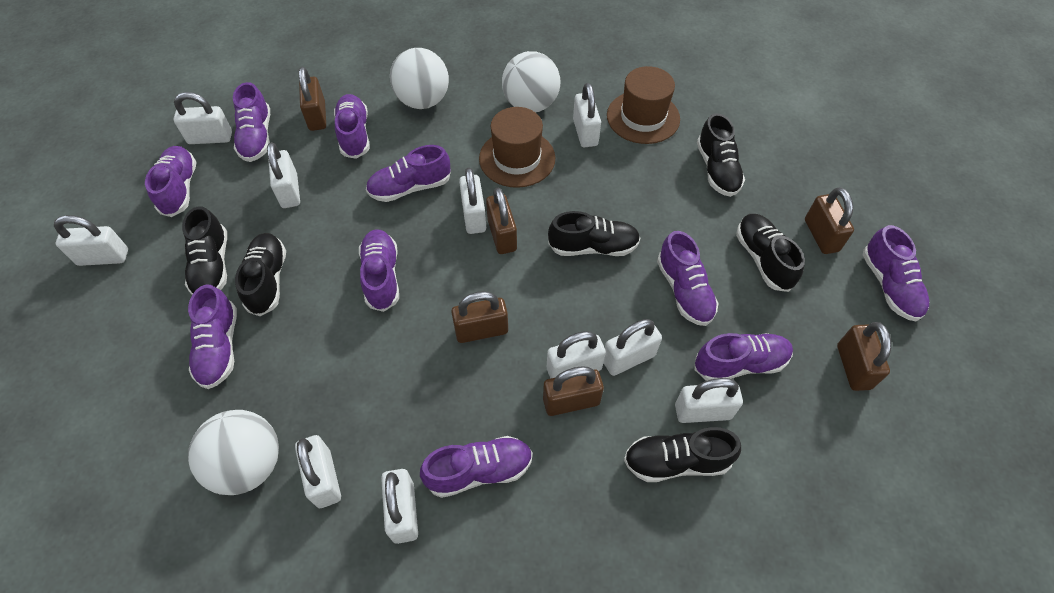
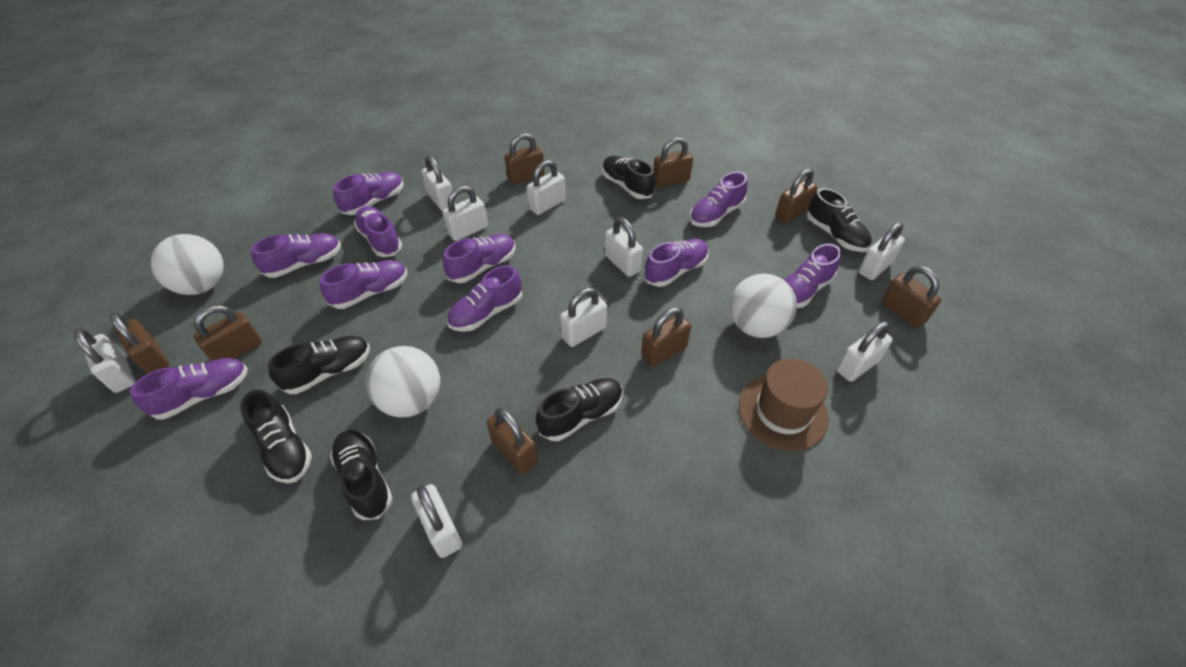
brown hat: 2 -> 1
brown padlock: 6 -> 8
white padlock: 10 -> 9

